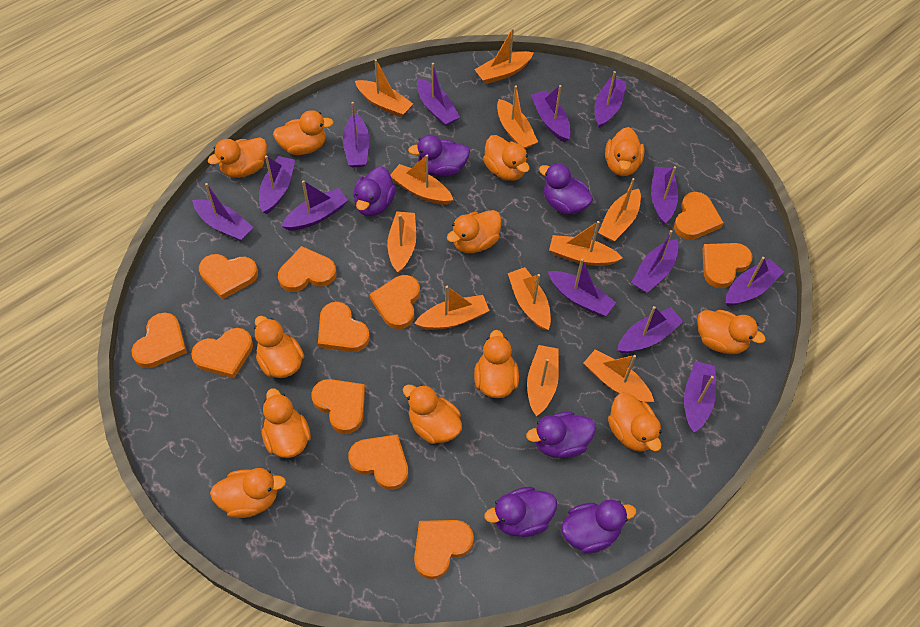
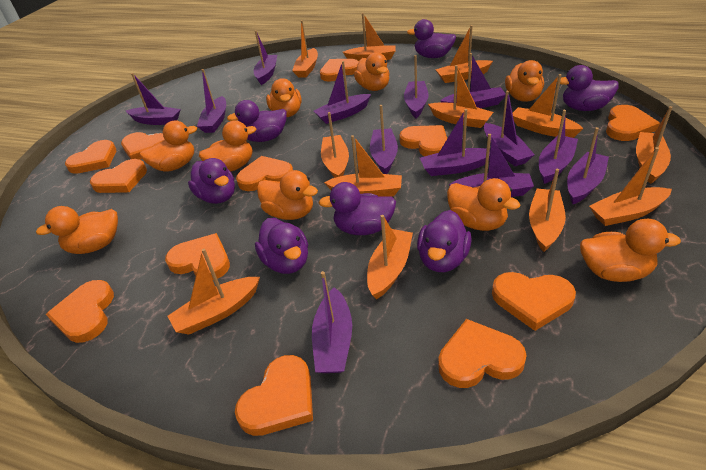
orange boat: 11 -> 12
orange duck: 12 -> 9
orange heart: 11 -> 12
purple duck: 6 -> 7

